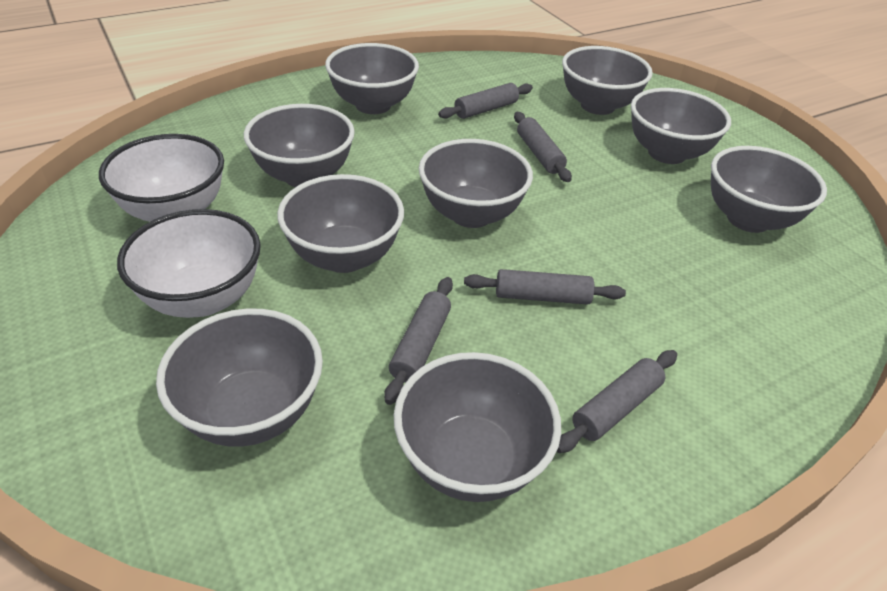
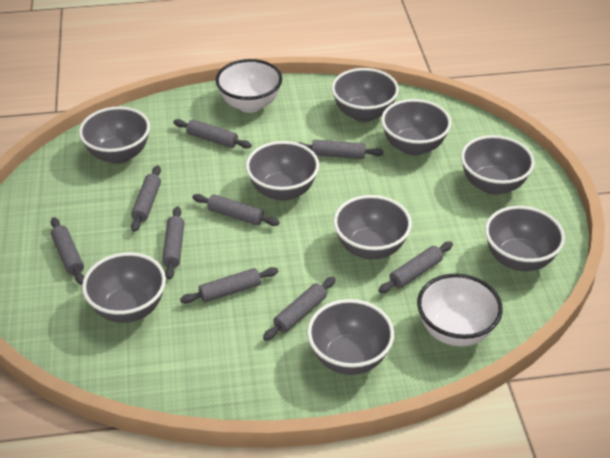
grey rolling pin: 5 -> 9

